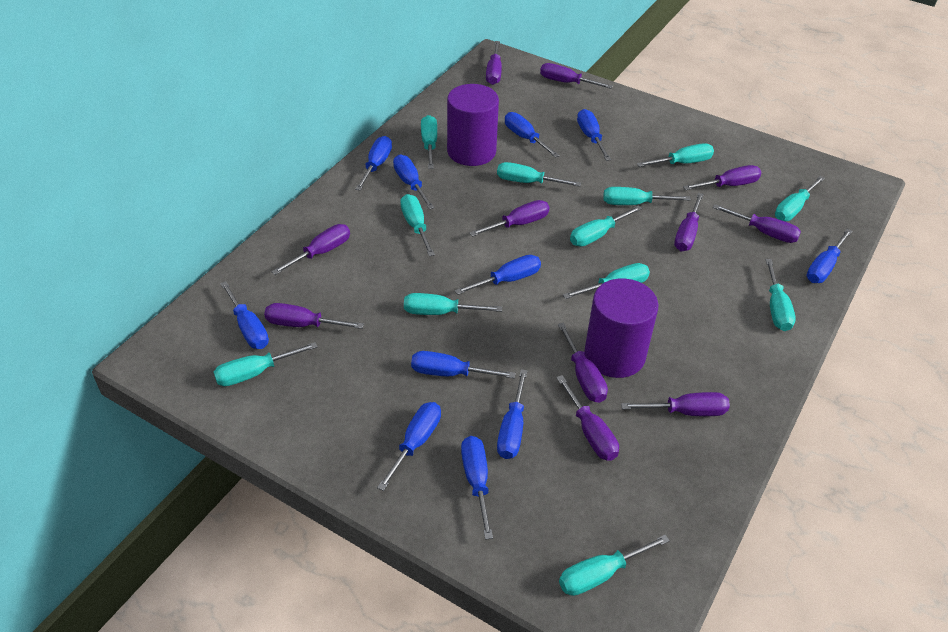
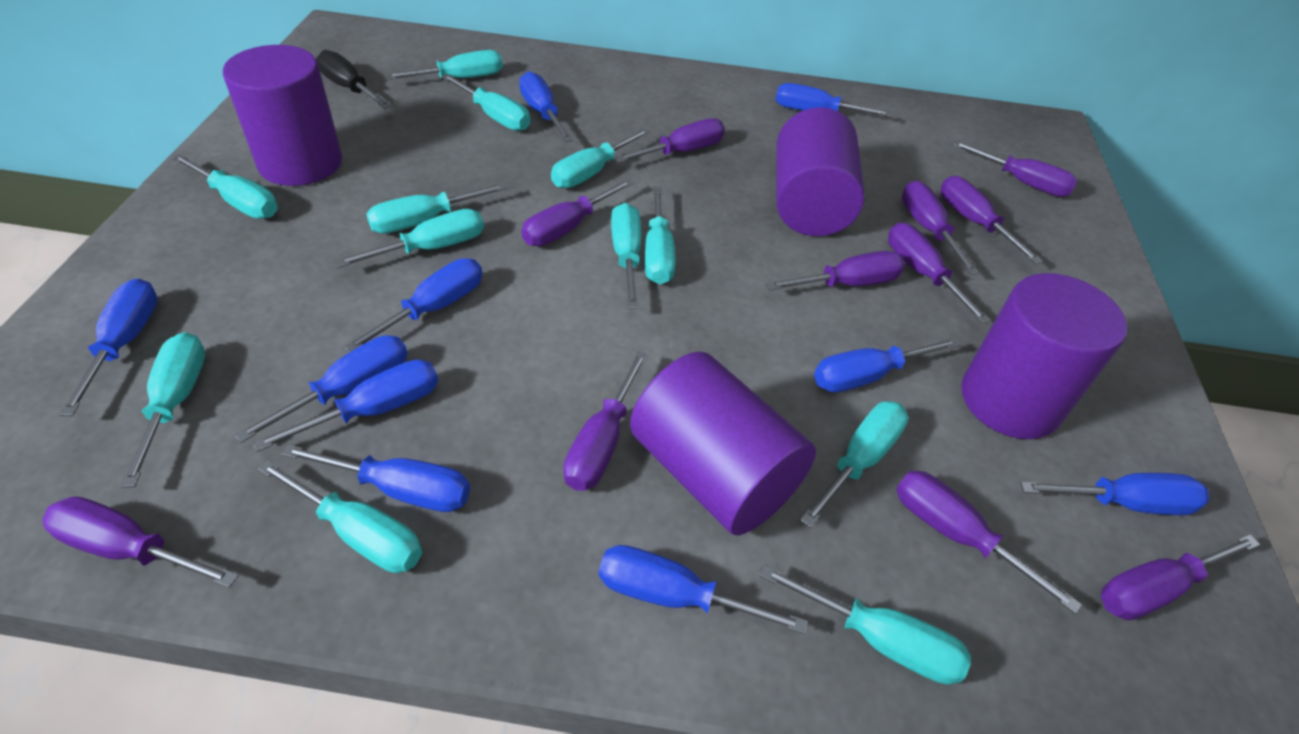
black screwdriver: 0 -> 1
blue screwdriver: 11 -> 10
purple cylinder: 2 -> 4

